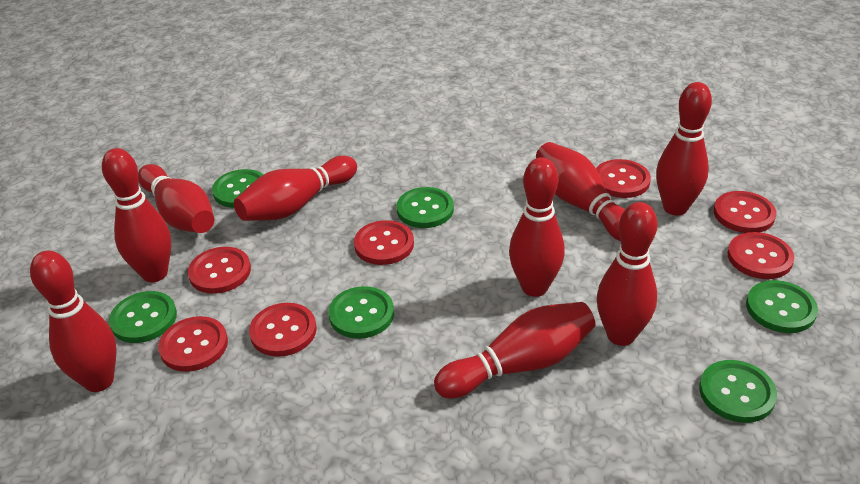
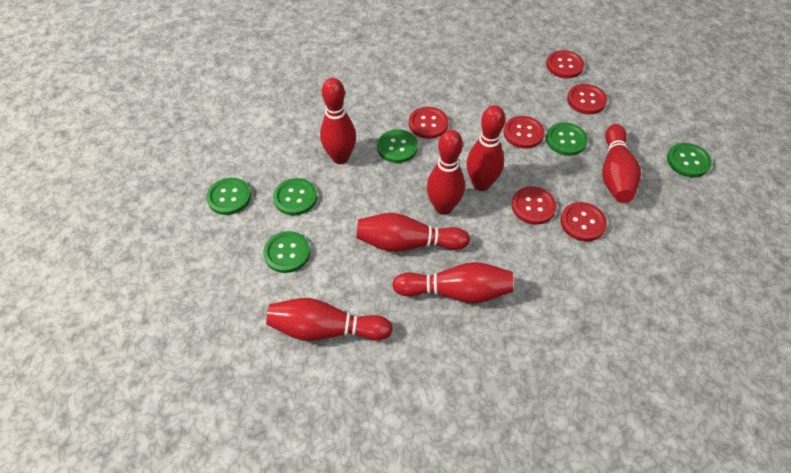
red bowling pin: 9 -> 7
red button: 7 -> 6

